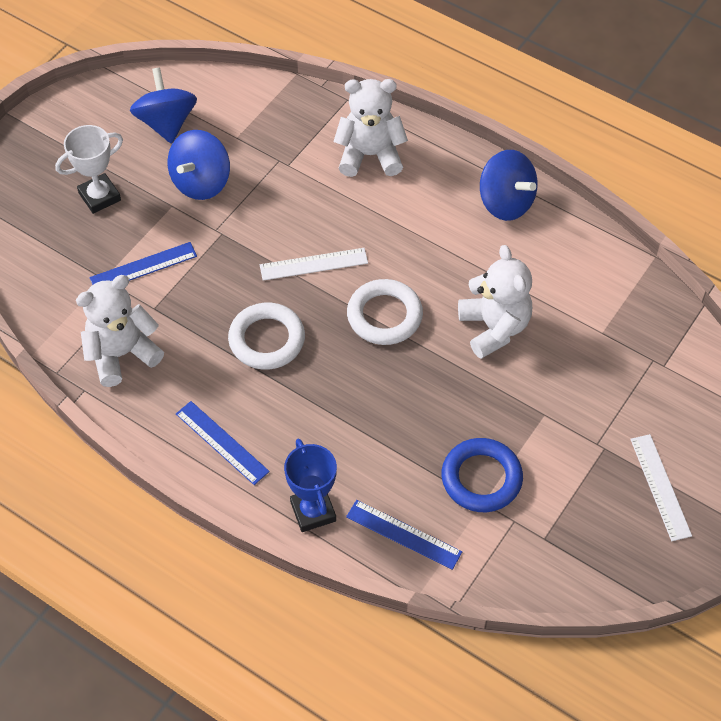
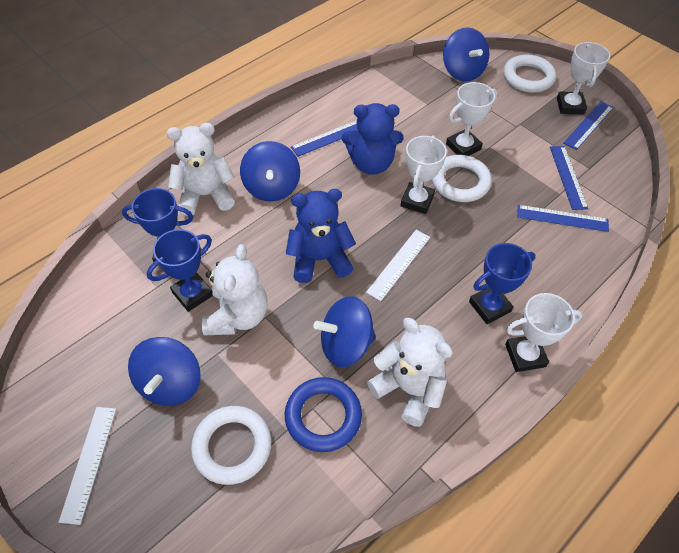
blue ruler: 3 -> 4
blue spinning top: 3 -> 4
blue teddy bear: 0 -> 2
blue trophy: 1 -> 3
white ring: 2 -> 3
white trophy: 1 -> 4

